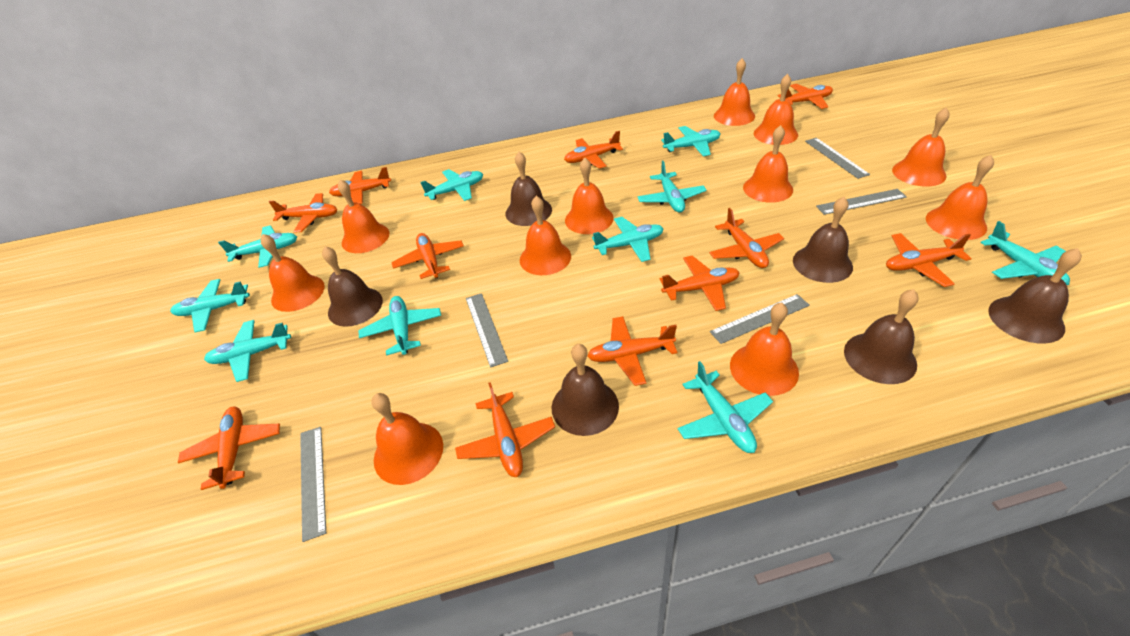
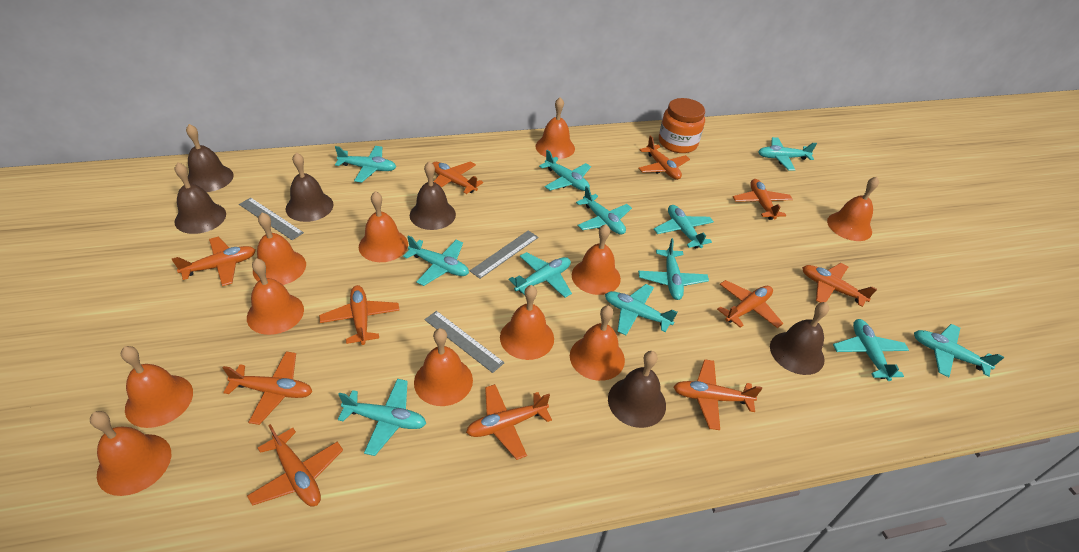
grey ruler: 5 -> 3
orange jar: 0 -> 1
turquoise plane: 10 -> 12

